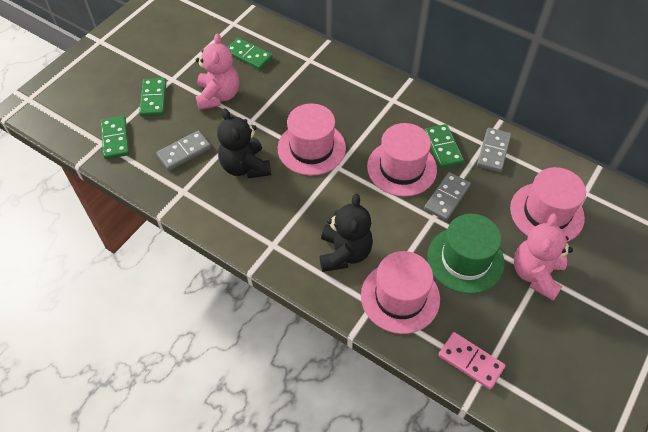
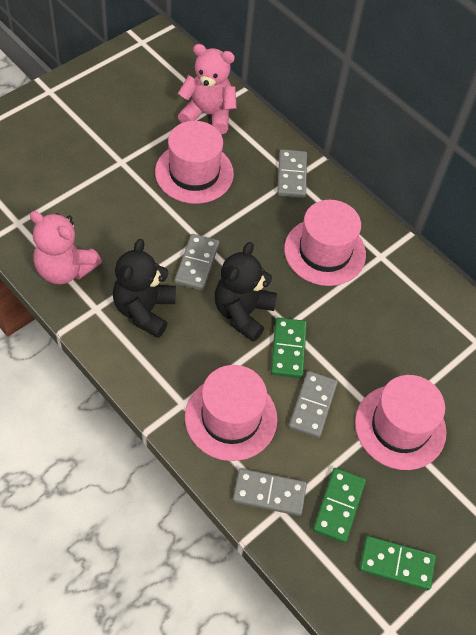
green domino: 4 -> 3
green hat: 1 -> 0
grey domino: 3 -> 4
pink domino: 1 -> 0

